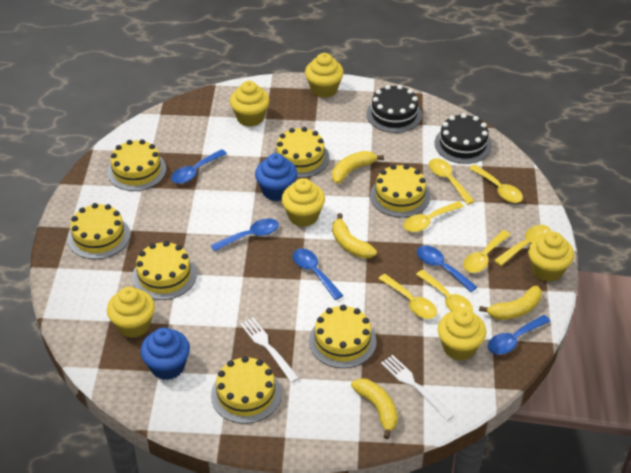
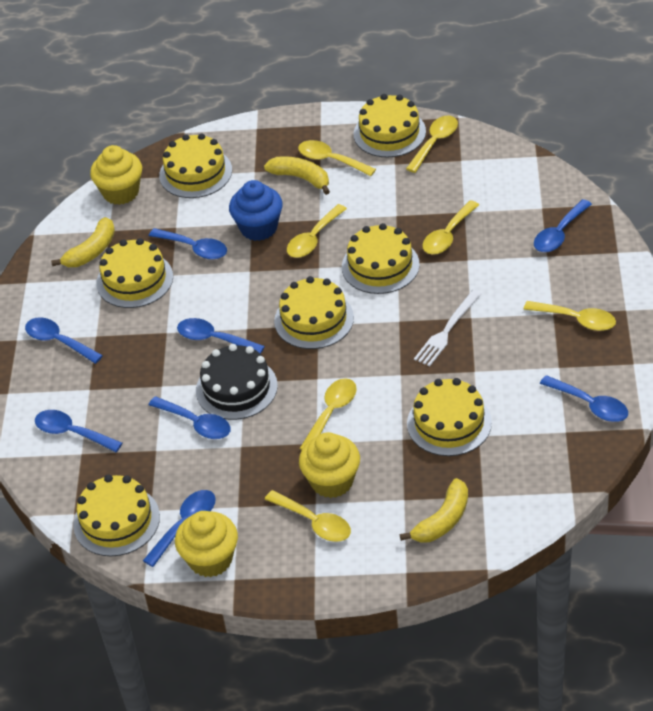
black cake: 2 -> 1
blue cupcake: 2 -> 1
blue spoon: 5 -> 8
white fork: 2 -> 1
yellow banana: 4 -> 3
yellow cupcake: 6 -> 3

